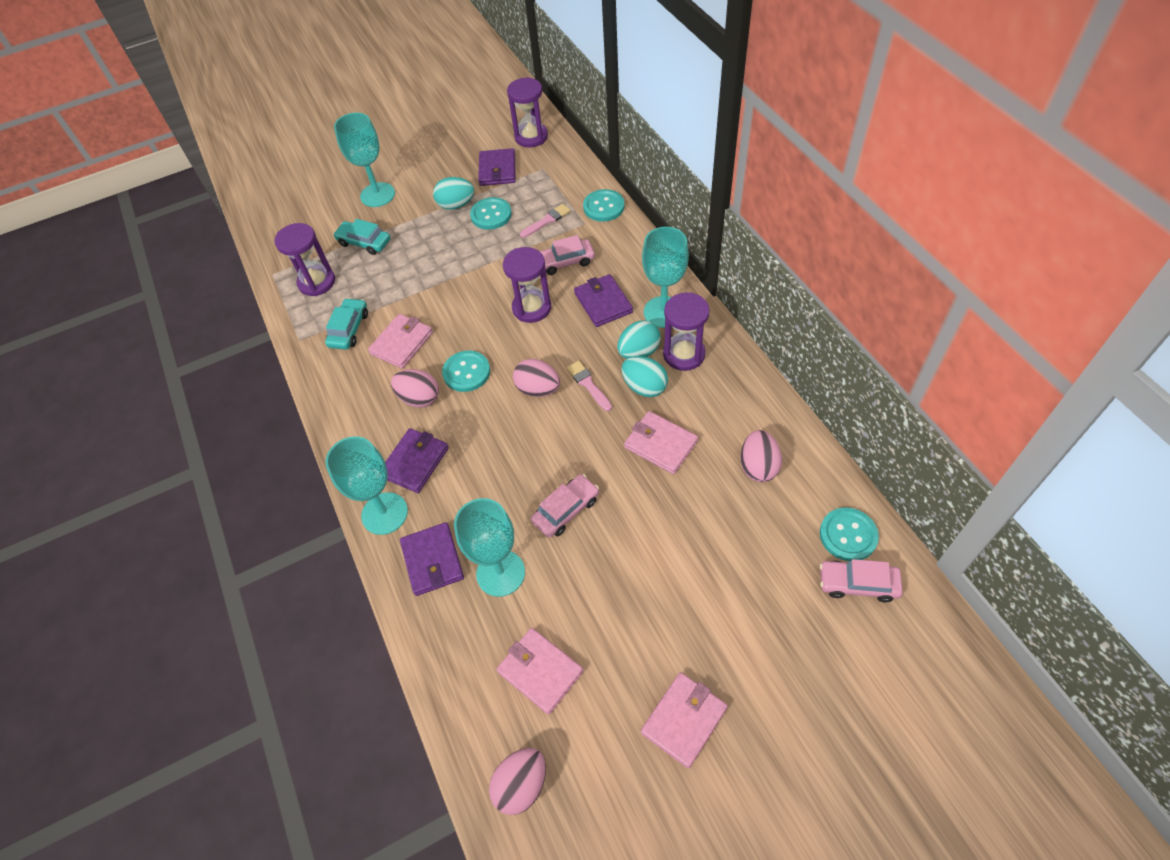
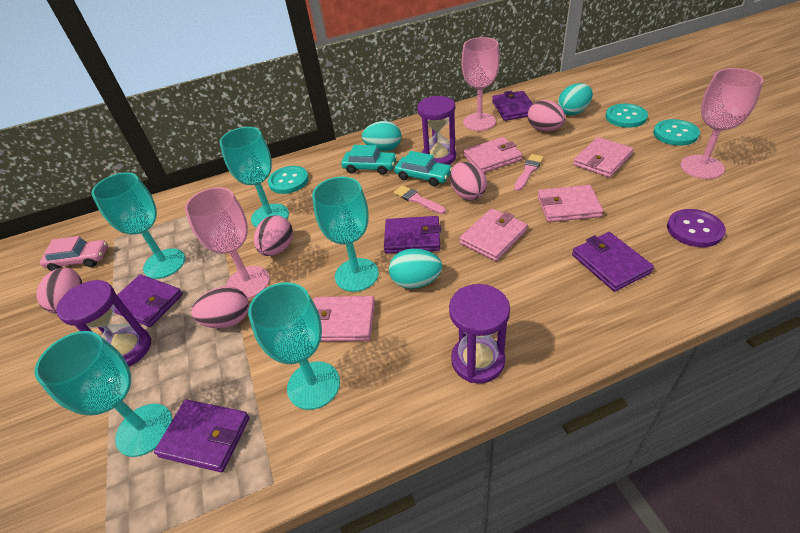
pink car: 3 -> 1
pink egg: 4 -> 5
pink goblet: 0 -> 3
pink wallet: 4 -> 5
purple button: 0 -> 1
purple hourglass: 4 -> 3
purple wallet: 4 -> 5
turquoise button: 4 -> 3
turquoise goblet: 4 -> 5

